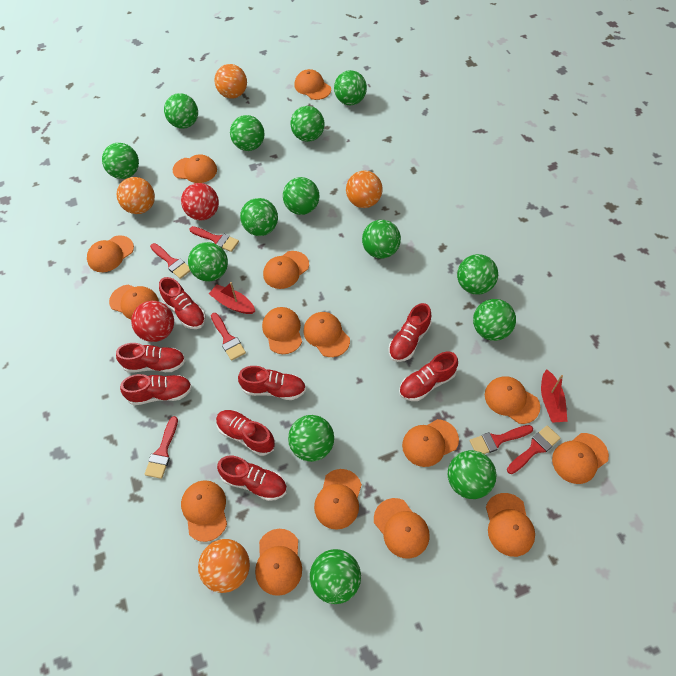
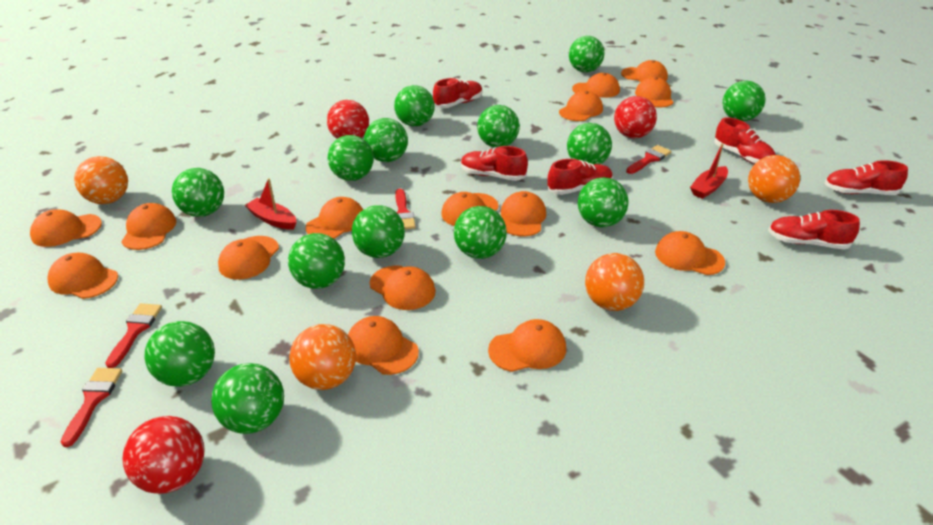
red ball: 2 -> 3
red brush: 6 -> 4
red shoe: 8 -> 6

